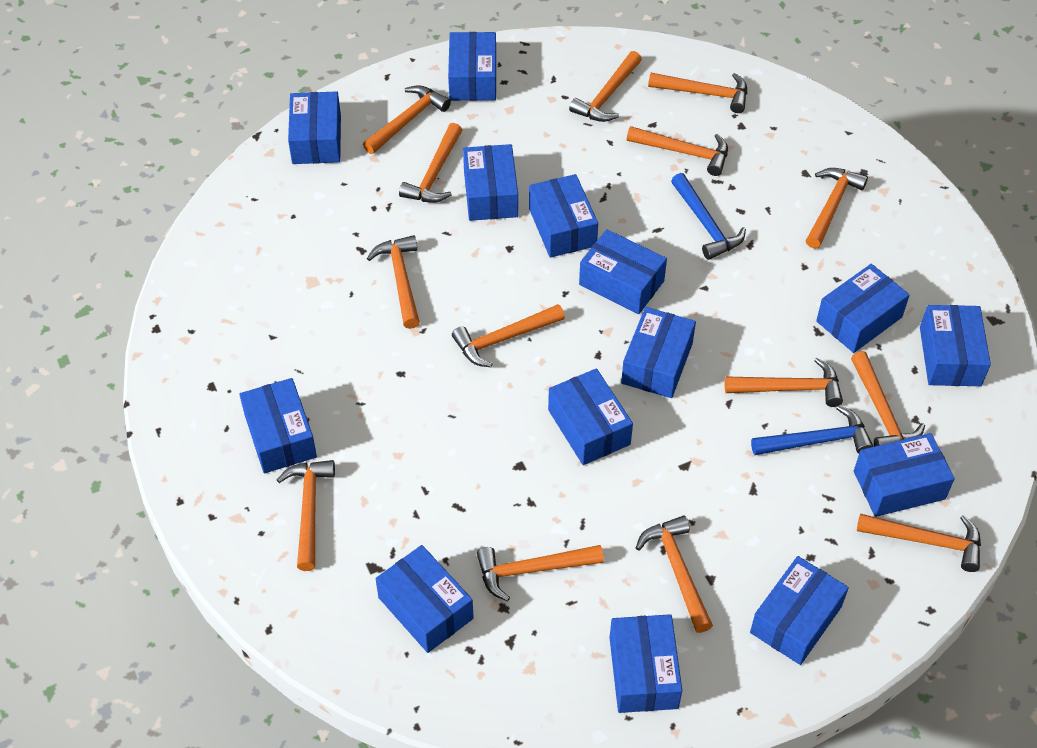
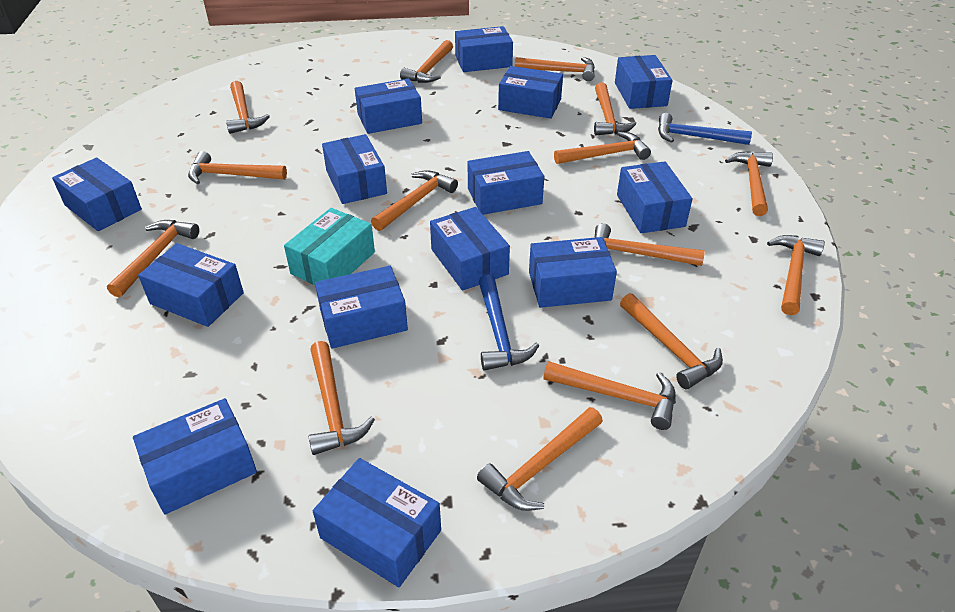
orange hammer: 14 -> 15
turquoise box: 0 -> 1

